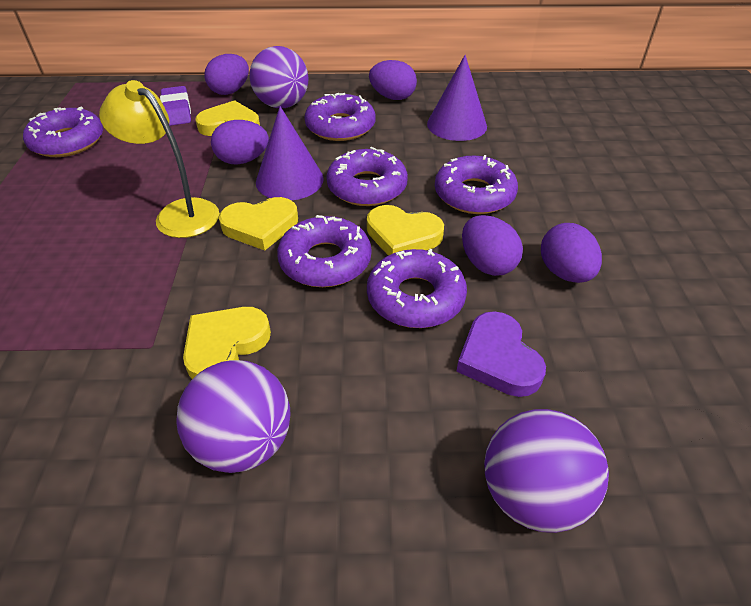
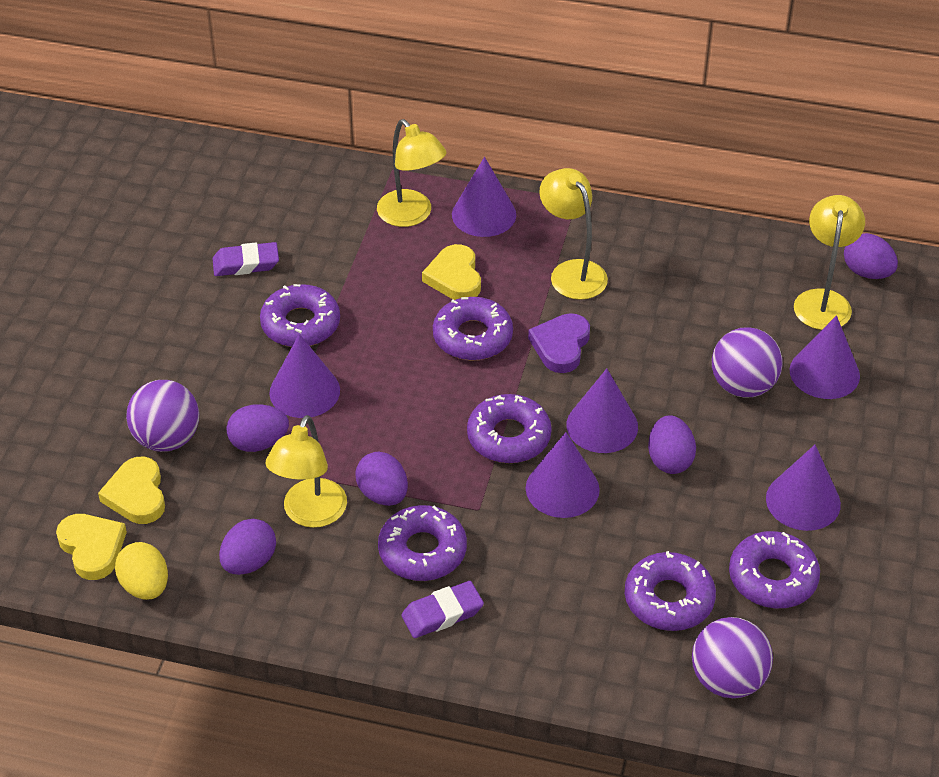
purple cone: 2 -> 6
purple eraser: 1 -> 2
yellow egg: 0 -> 1
yellow heart: 4 -> 3
yellow lamp: 1 -> 4

